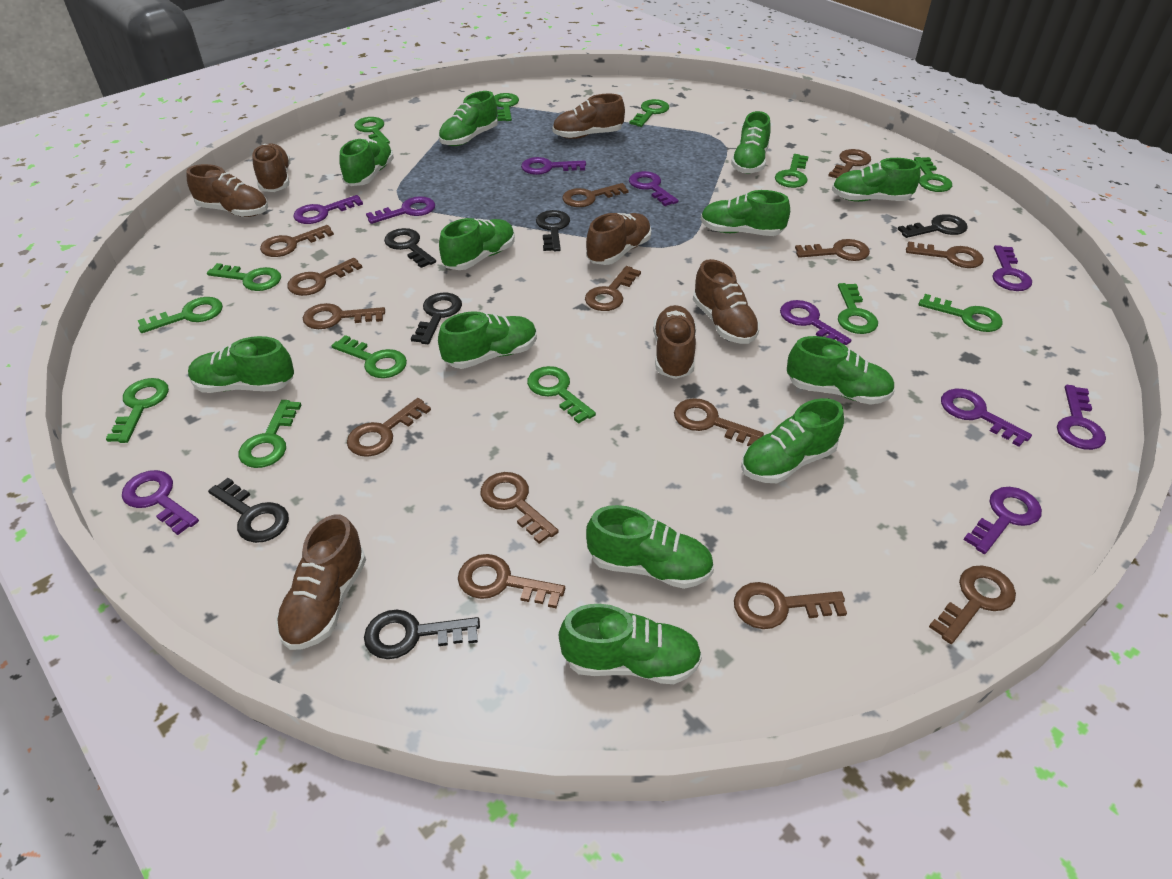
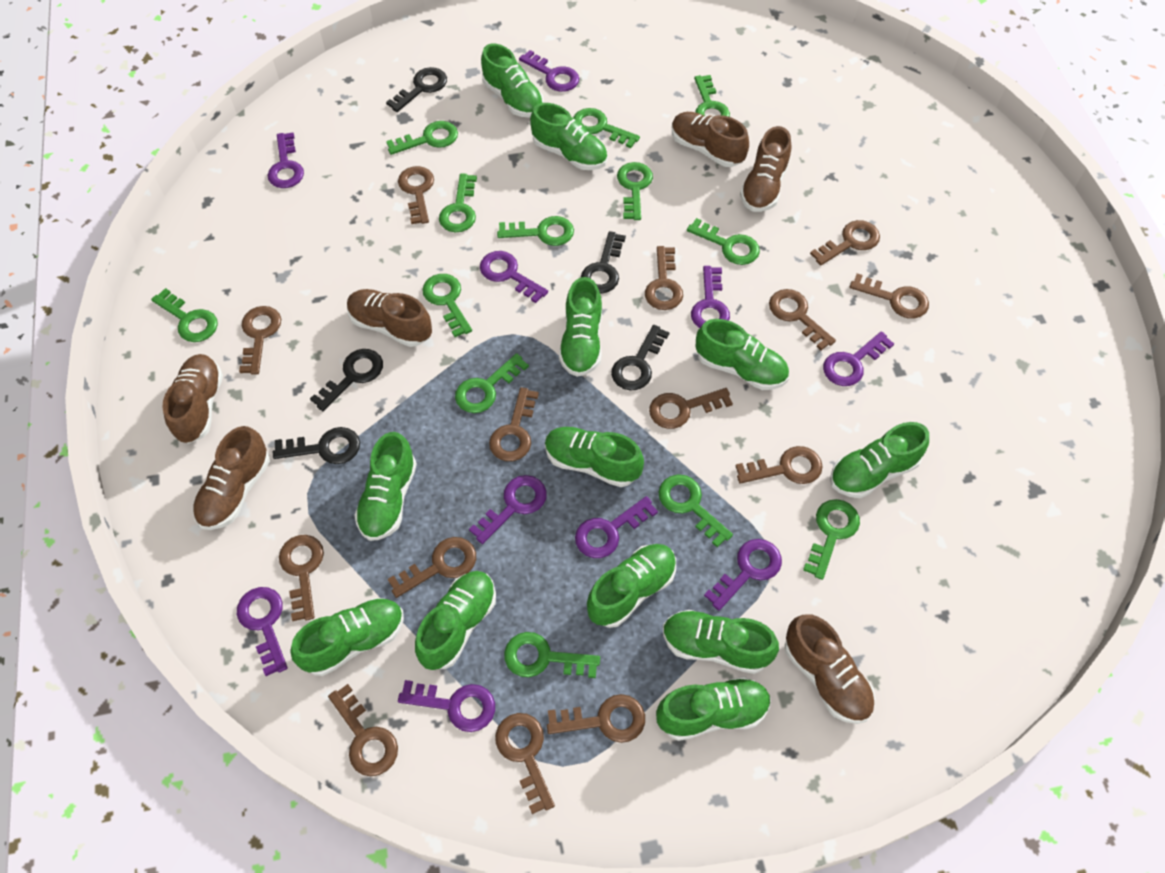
black key: 6 -> 5
brown shoe: 7 -> 6

